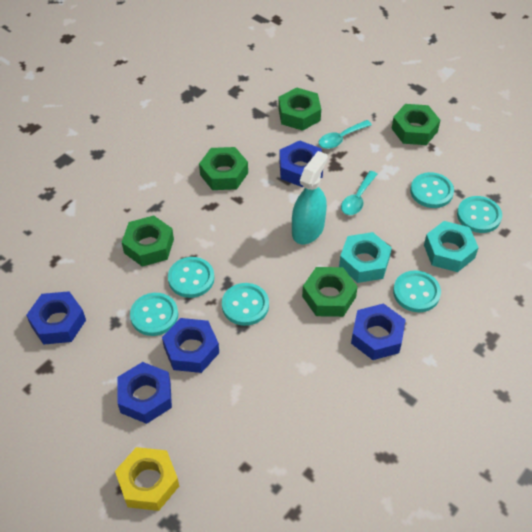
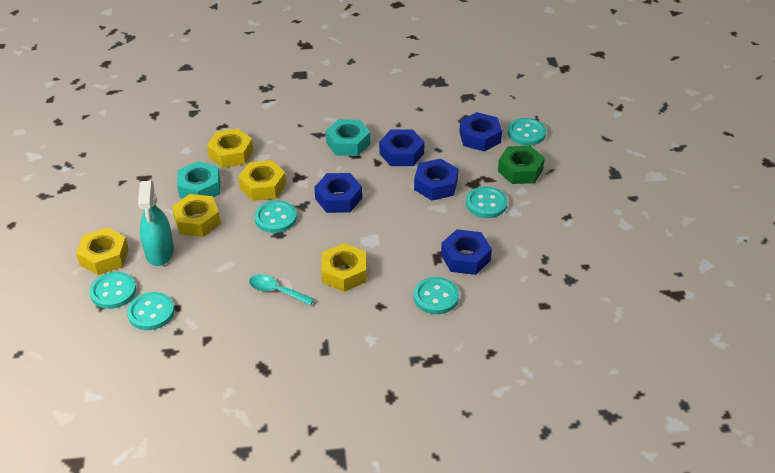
green nut: 5 -> 1
turquoise spoon: 2 -> 1
yellow nut: 1 -> 5

